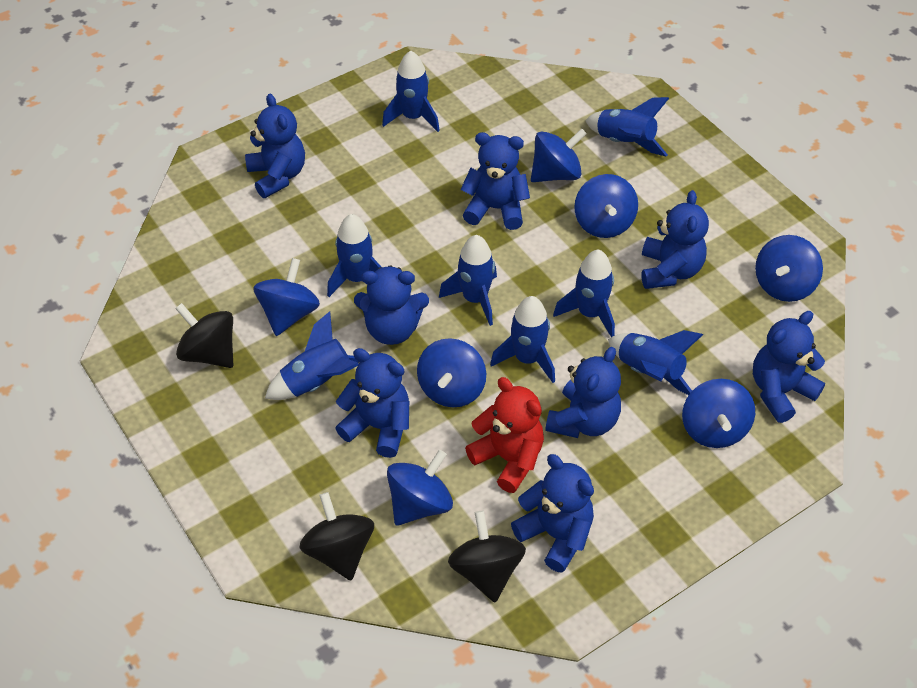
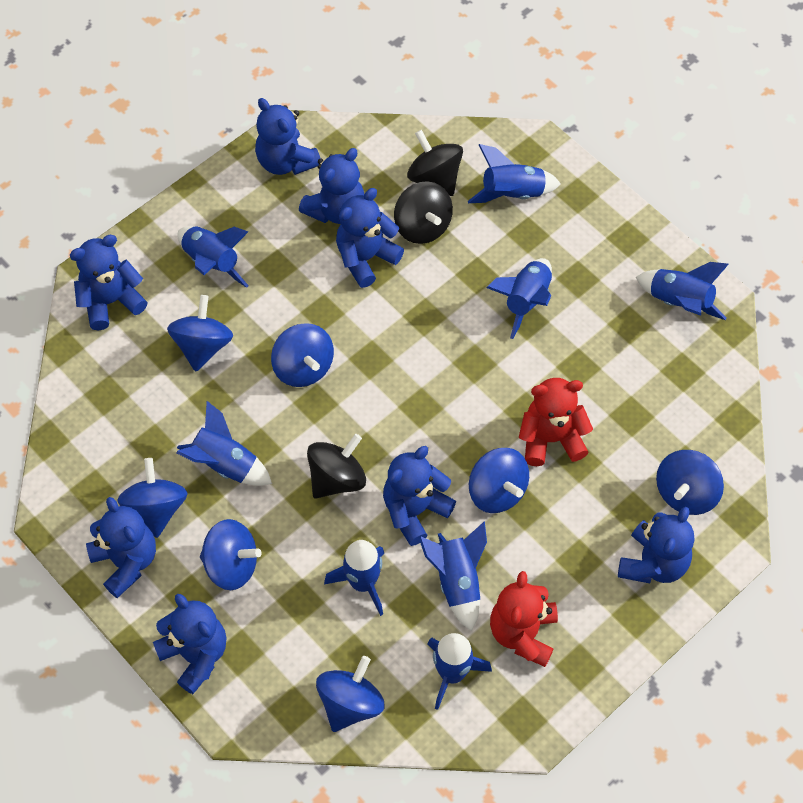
red teddy bear: 1 -> 2

